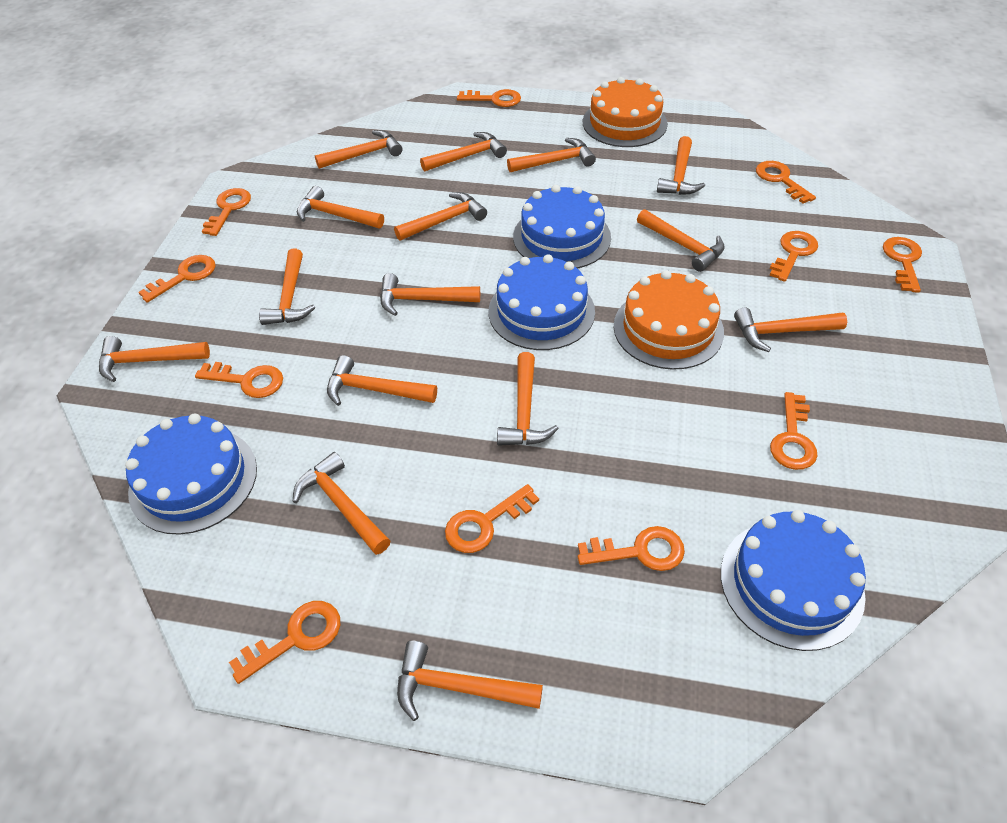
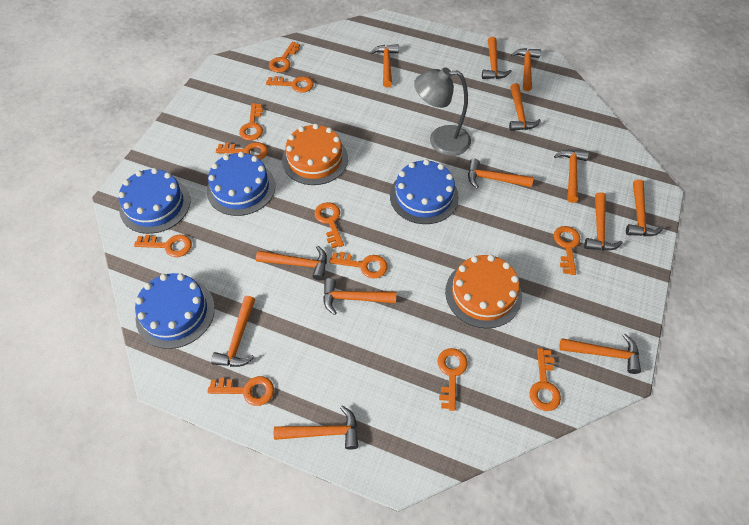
grey lamp: 0 -> 1
orange hammer: 15 -> 13

